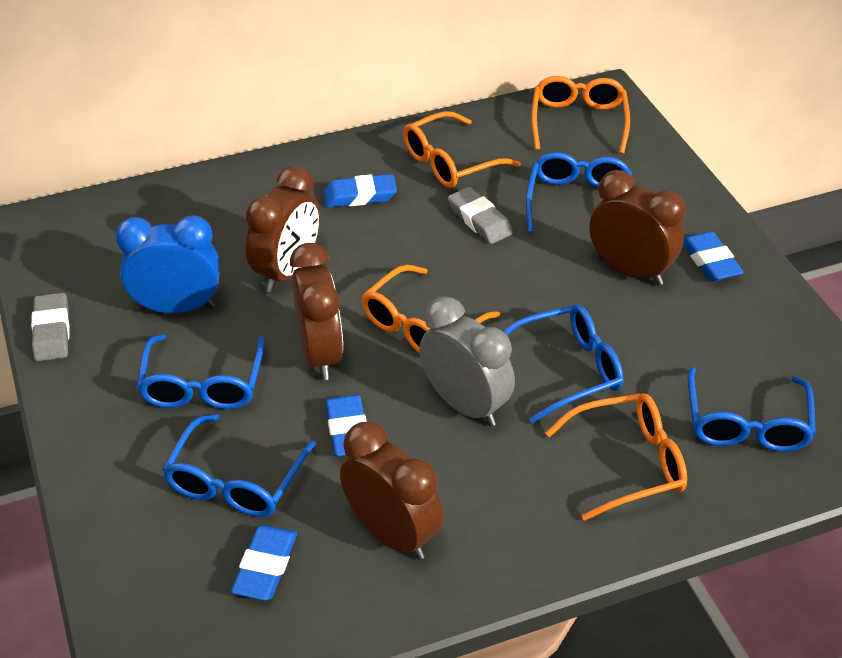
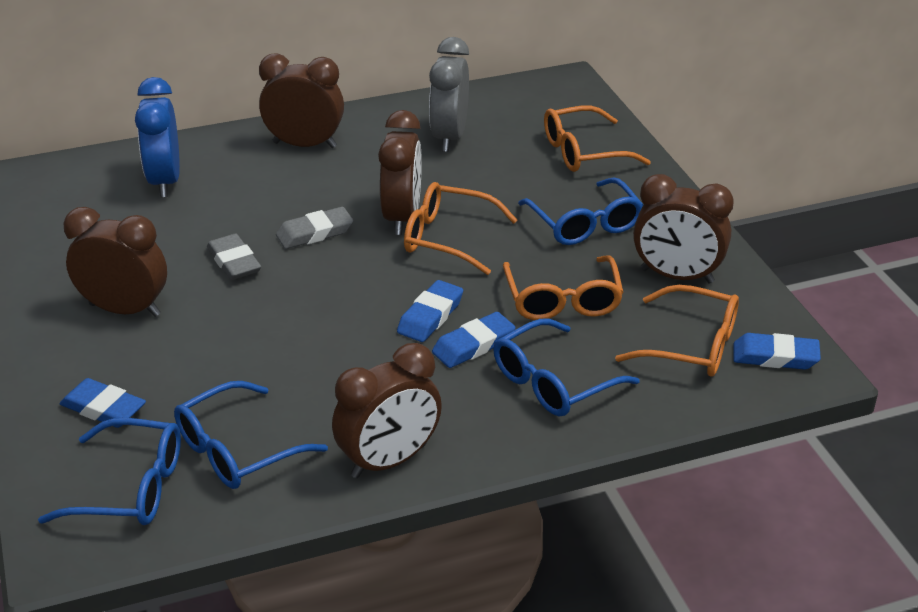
blue glasses: 5 -> 4
brown clock: 4 -> 5

